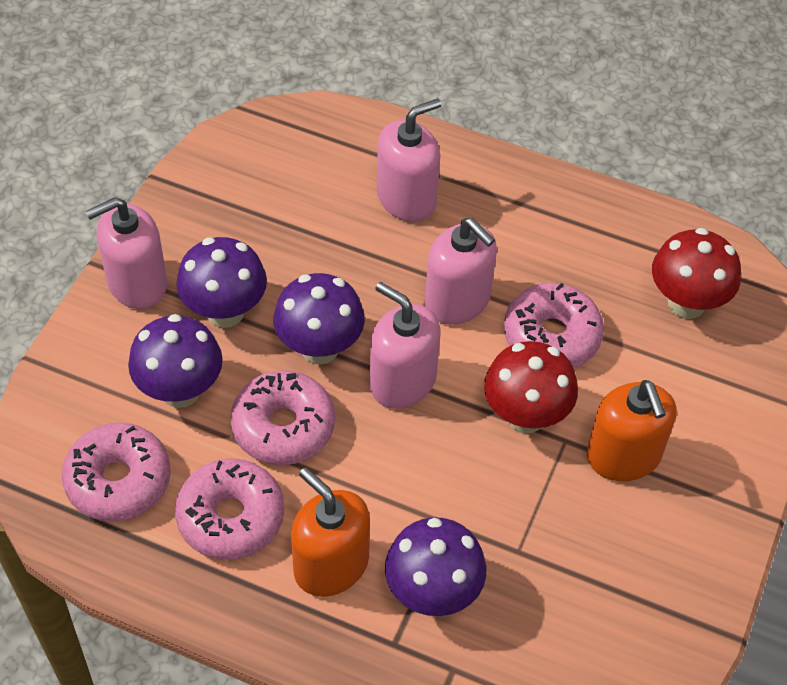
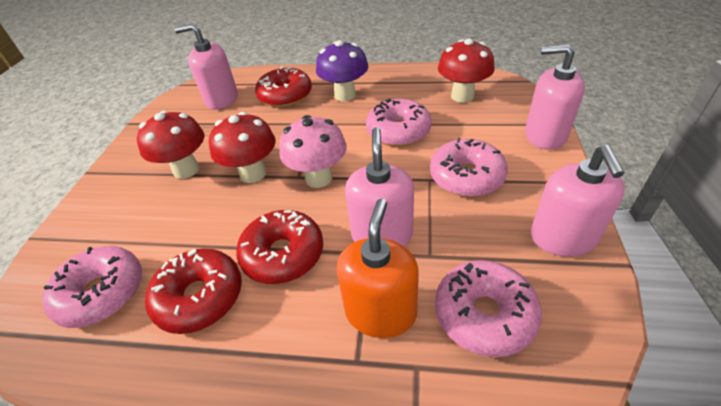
orange soap dispenser: 2 -> 1
pink mushroom: 0 -> 1
purple mushroom: 4 -> 1
red donut: 0 -> 3
red mushroom: 2 -> 3

